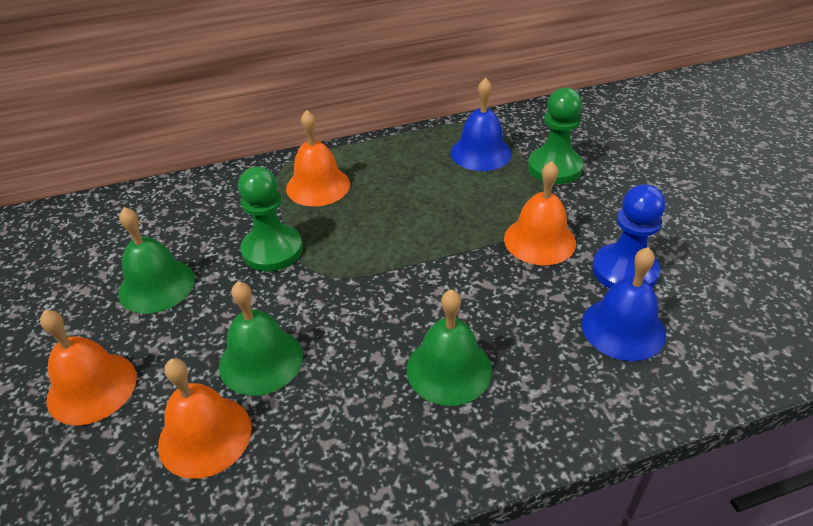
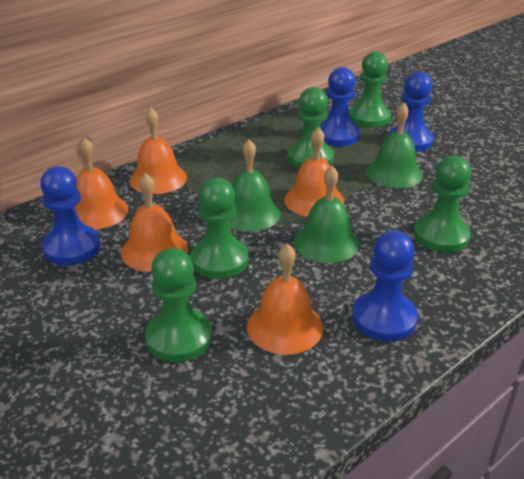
blue bell: 2 -> 0
blue pawn: 1 -> 4
green pawn: 2 -> 5
orange bell: 4 -> 5

